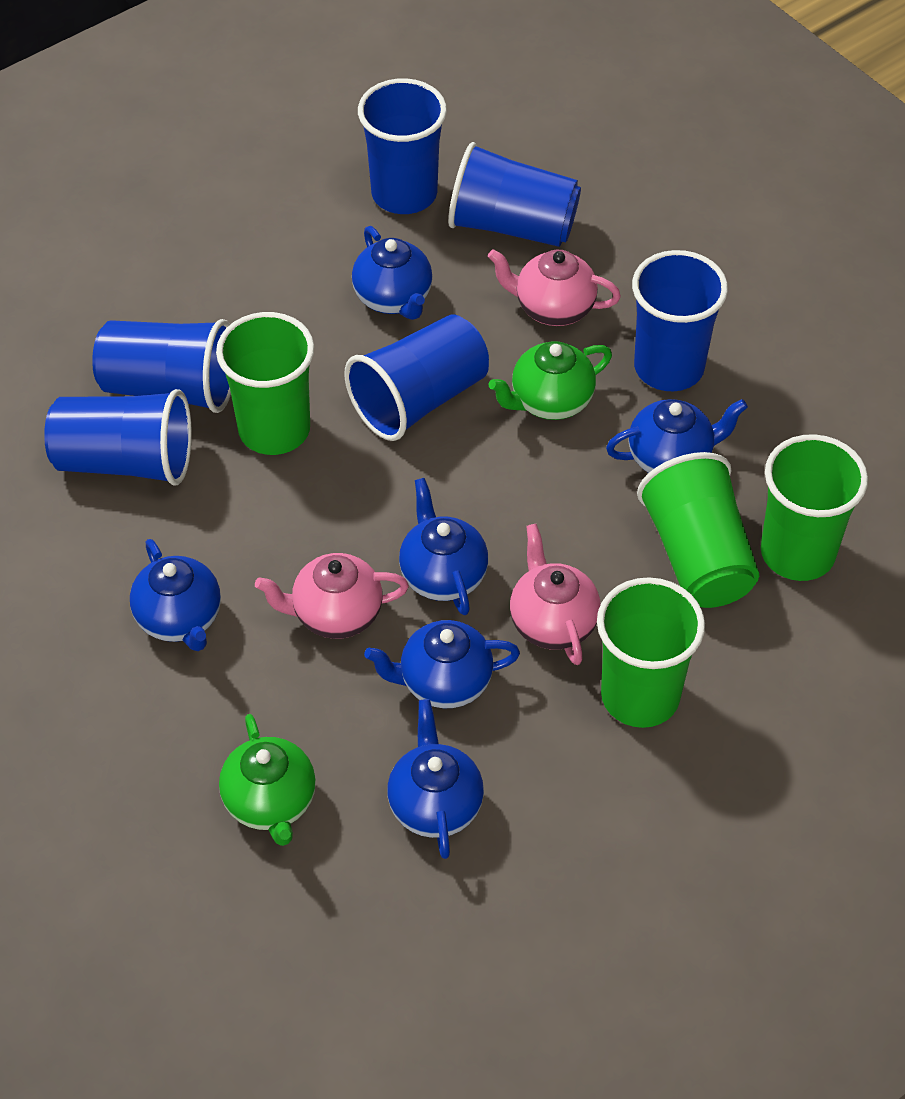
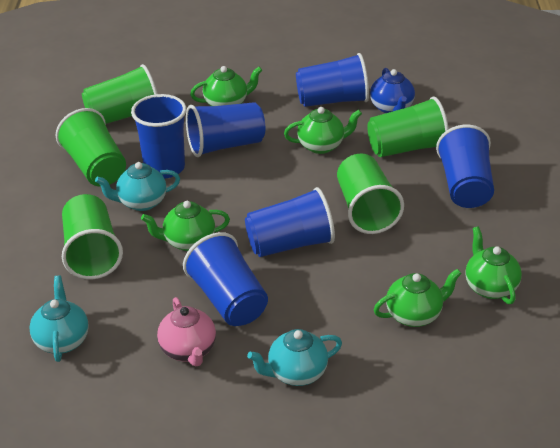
blue teapot: 6 -> 1
green cup: 4 -> 5
green teapot: 2 -> 5
pink teapot: 3 -> 1
turquoise teapot: 0 -> 3

